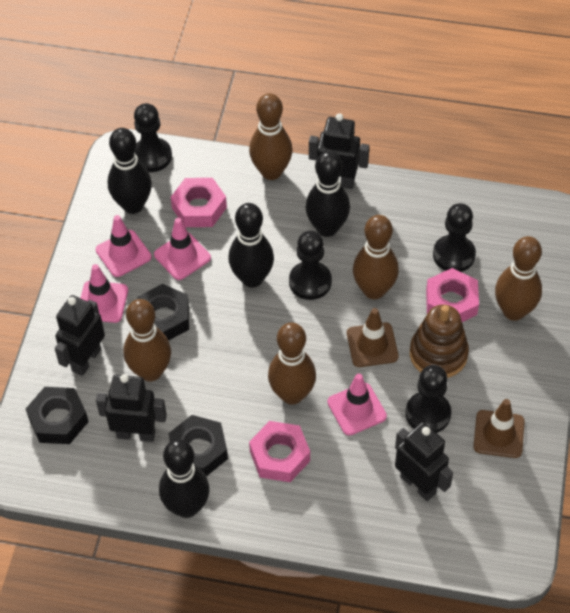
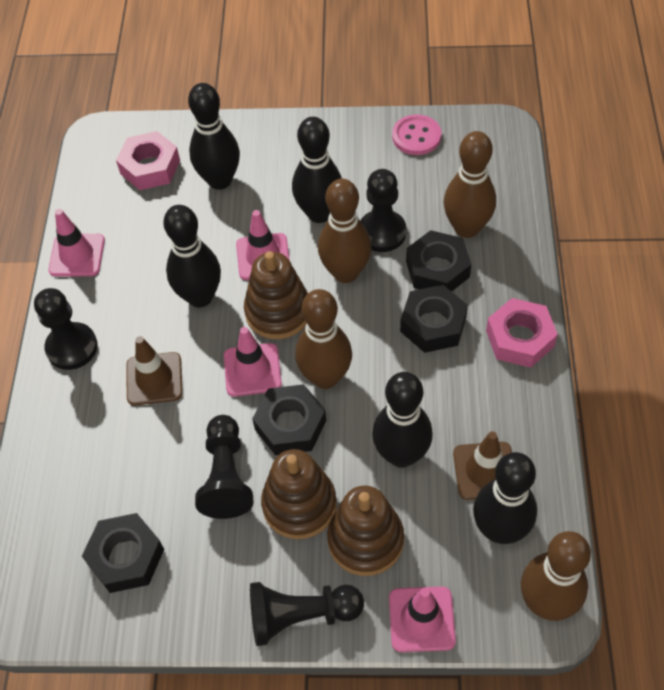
black bowling pin: 4 -> 5
black nut: 3 -> 4
black robot: 4 -> 0
brown bowling pin: 5 -> 4
brown stacking toy: 1 -> 3
pink button: 0 -> 1
pink nut: 3 -> 2

